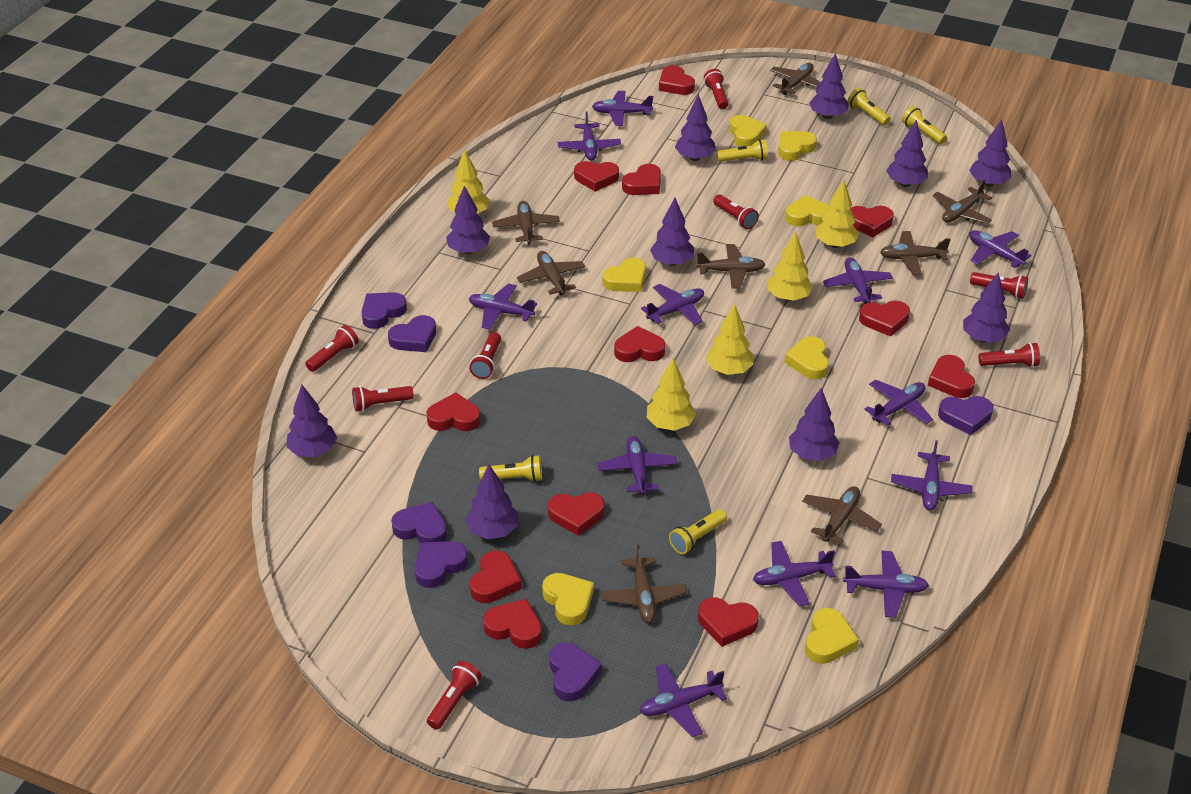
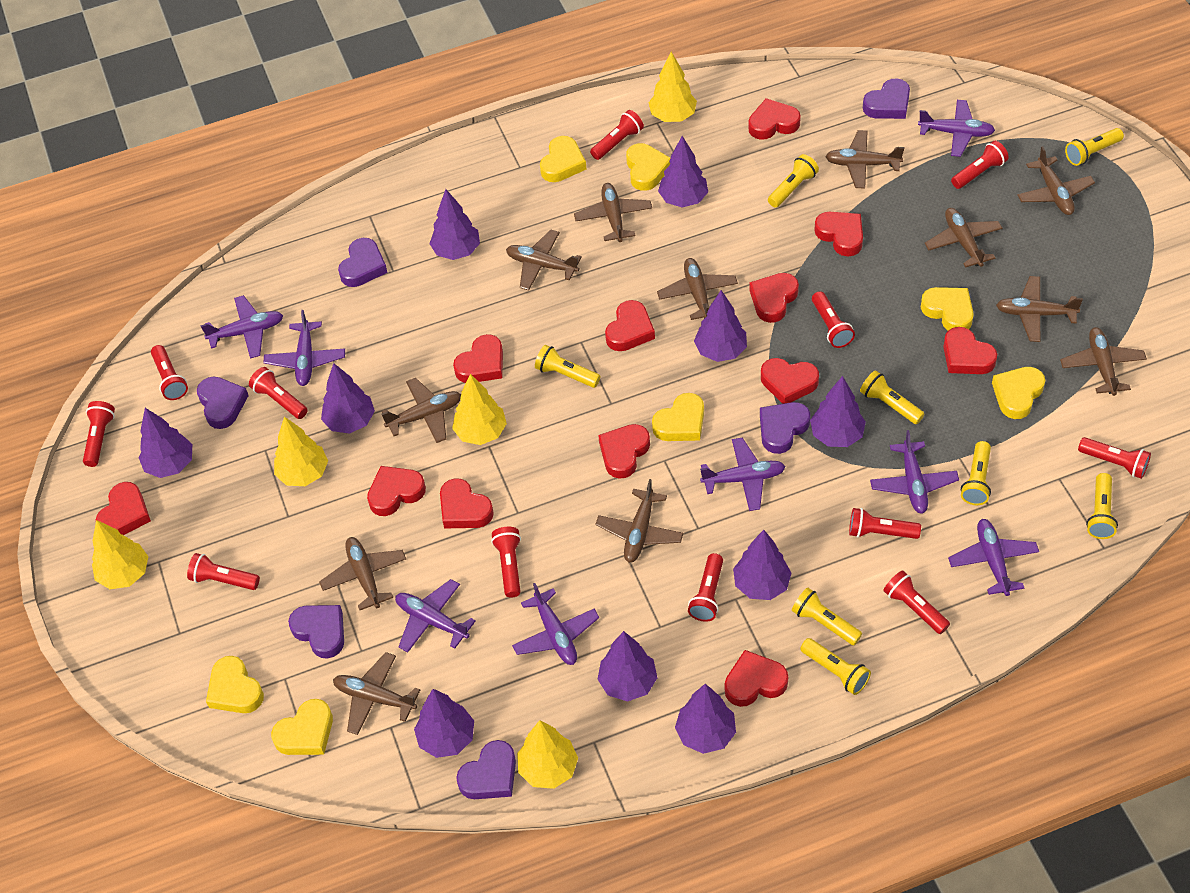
brown plane: 8 -> 12
purple plane: 12 -> 8
red flashlight: 8 -> 12
yellow flashlight: 5 -> 8

